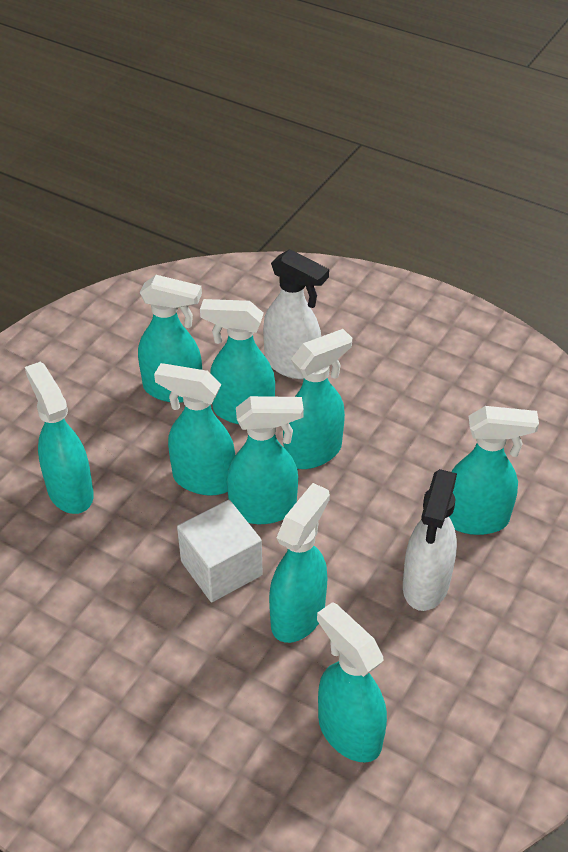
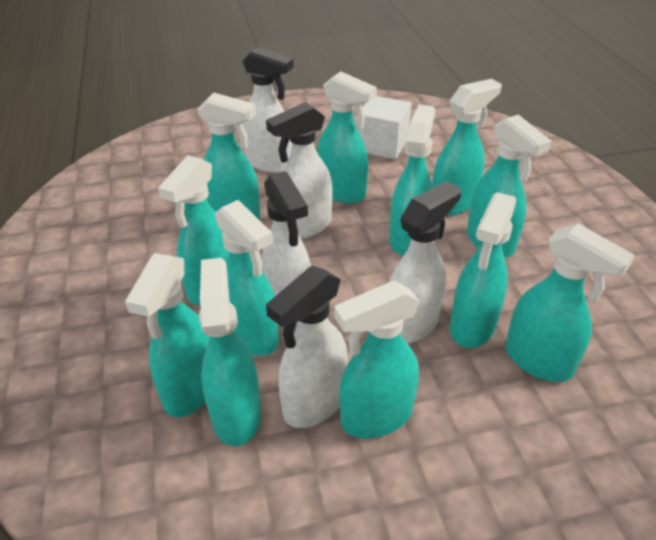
turquoise spray bottle: 9 -> 12
white spray bottle: 2 -> 5

